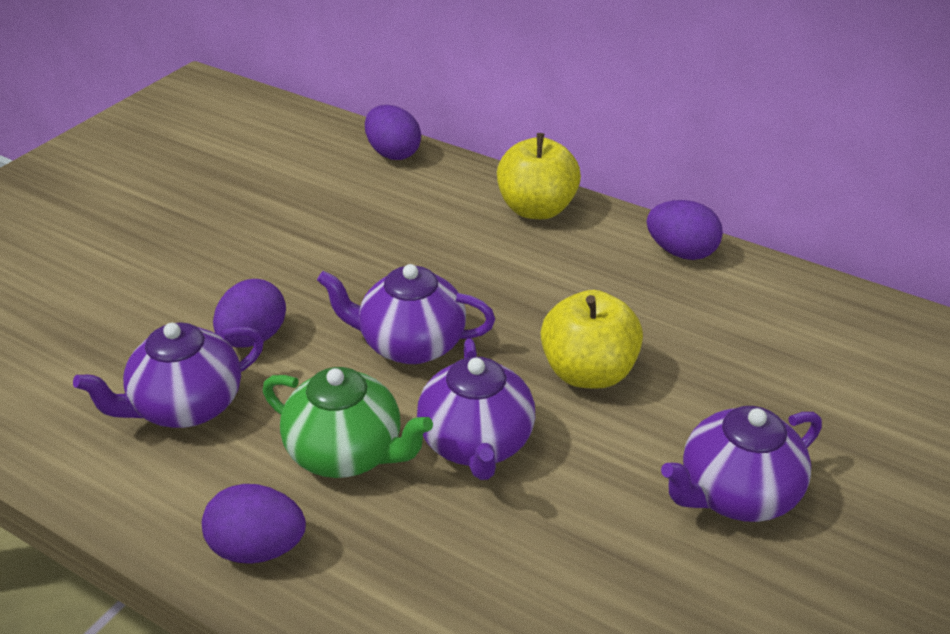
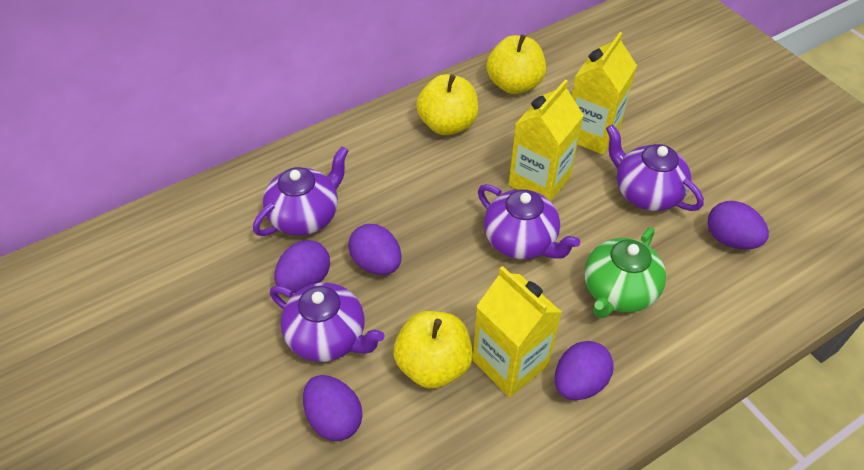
purple egg: 4 -> 5
yellow apple: 2 -> 3
yellow carton: 0 -> 3

